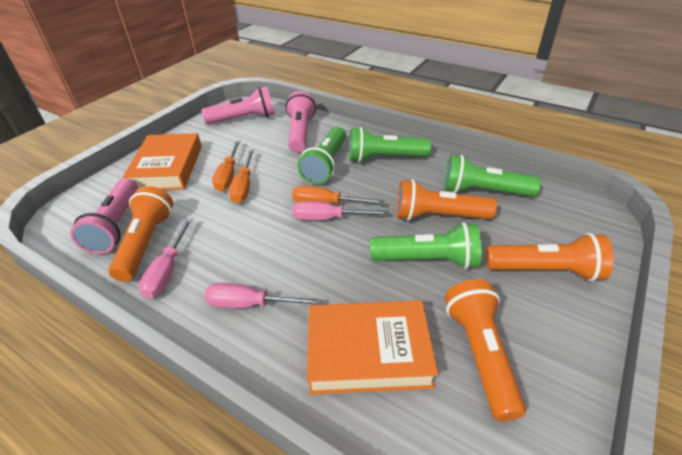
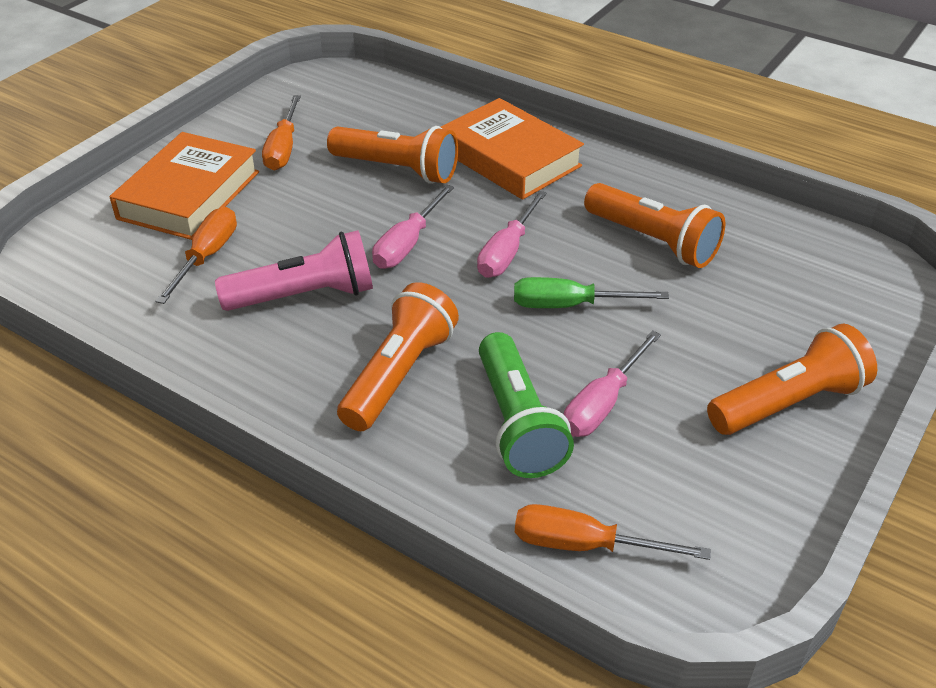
green flashlight: 4 -> 1
green screwdriver: 0 -> 1
pink flashlight: 3 -> 1

